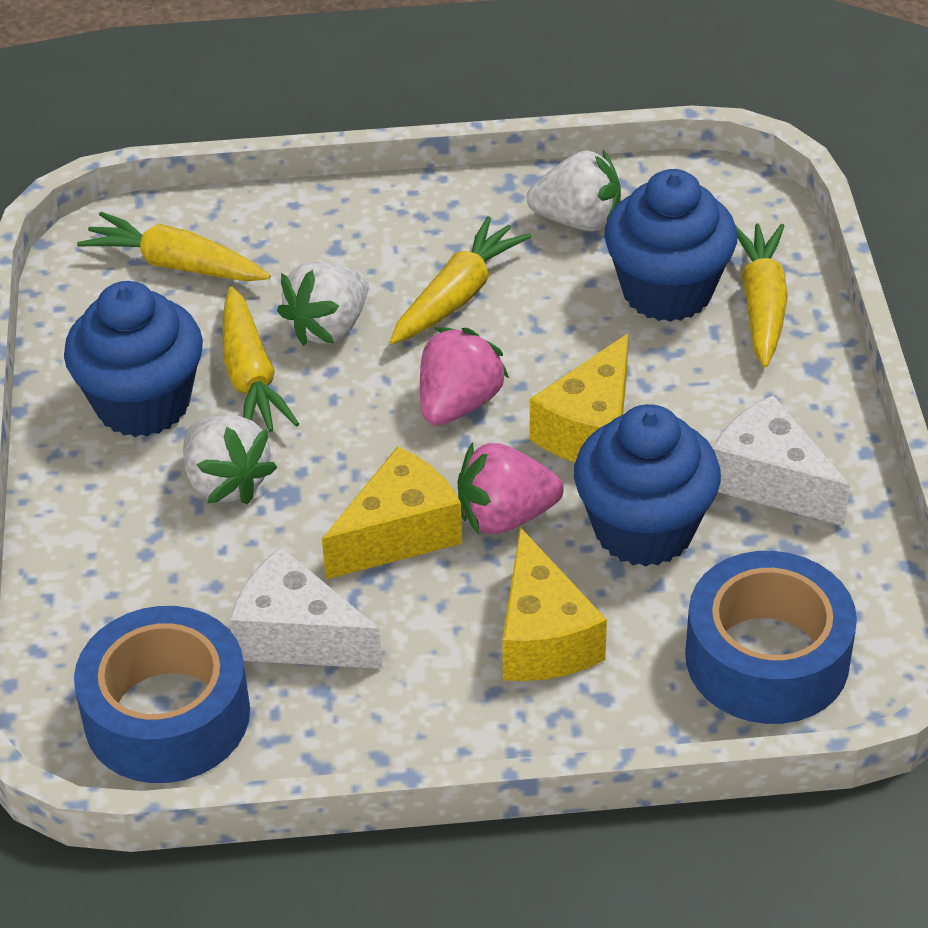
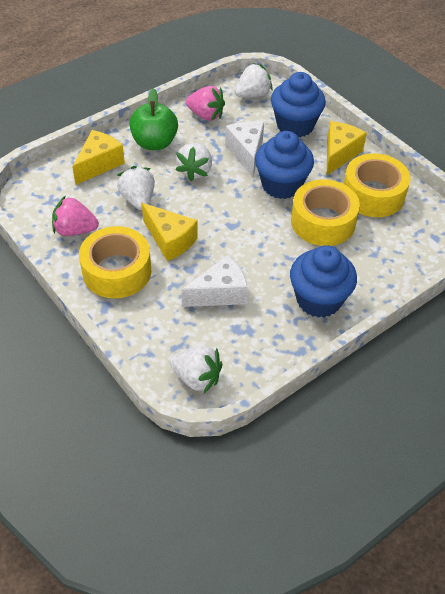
blue tape: 2 -> 0
green apple: 0 -> 1
white strawberry: 3 -> 4
yellow carrot: 4 -> 0
yellow tape: 0 -> 3

